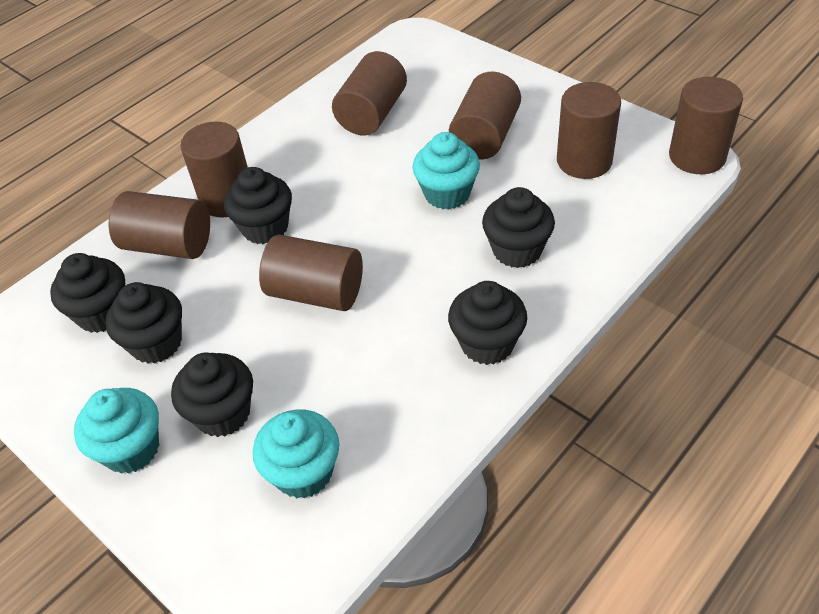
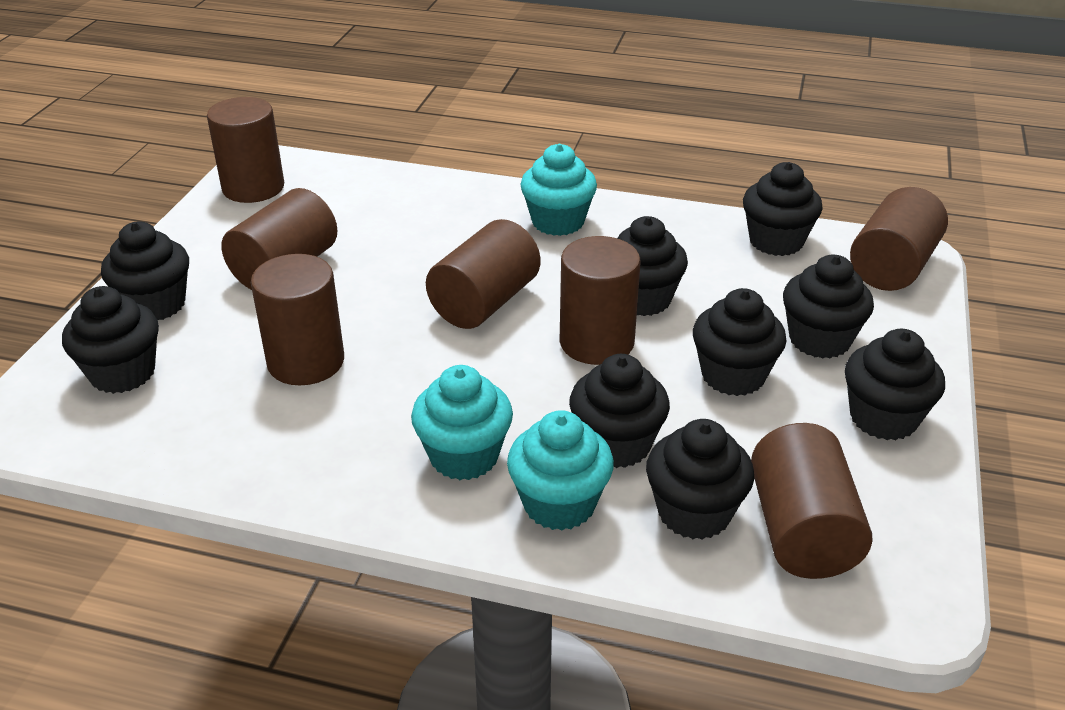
black cupcake: 6 -> 9

